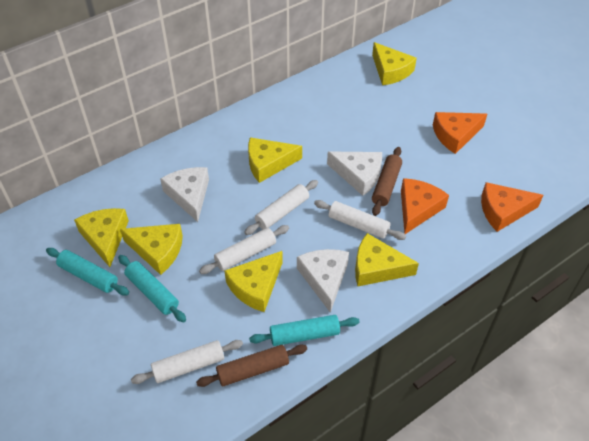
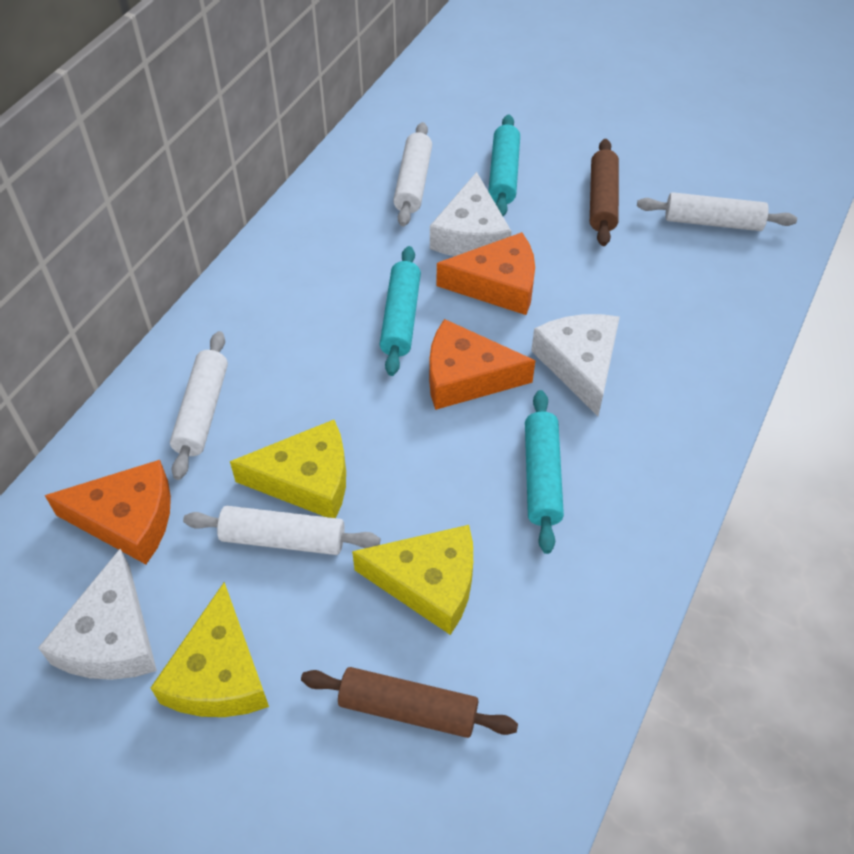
yellow cheese: 6 -> 3

